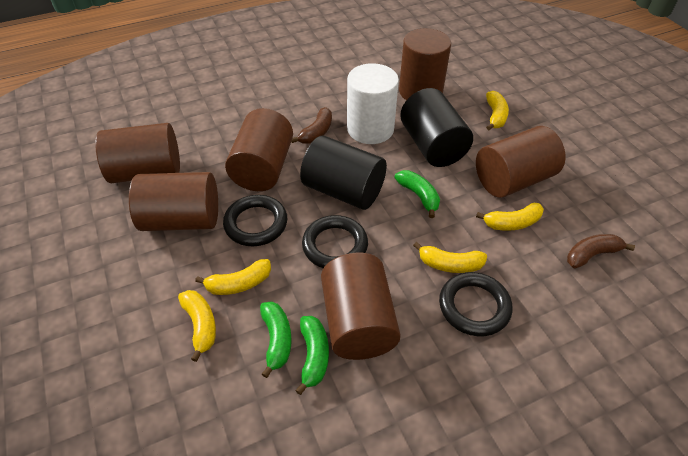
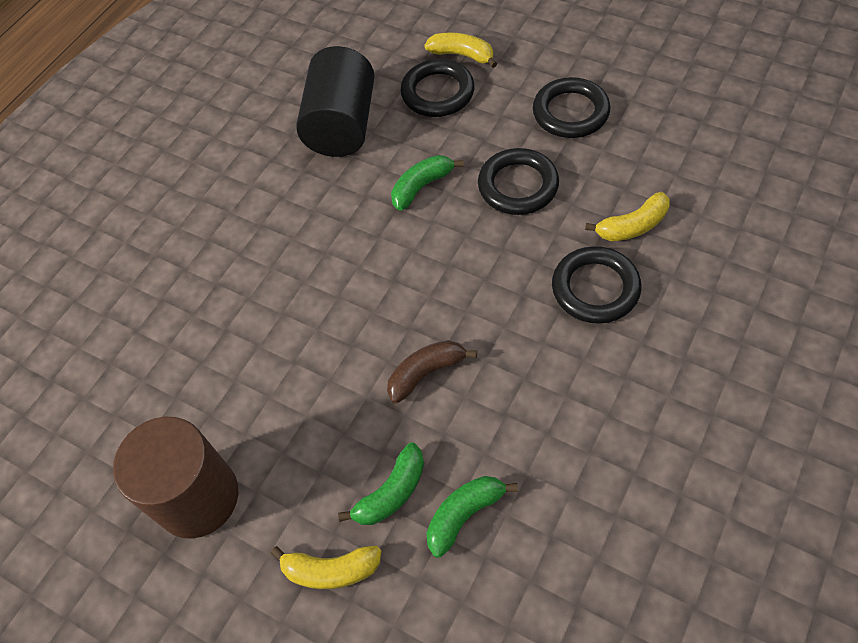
black cylinder: 2 -> 1
black ring: 3 -> 4
brown banana: 2 -> 1
brown cylinder: 6 -> 1
white cylinder: 1 -> 0
yellow banana: 5 -> 3

